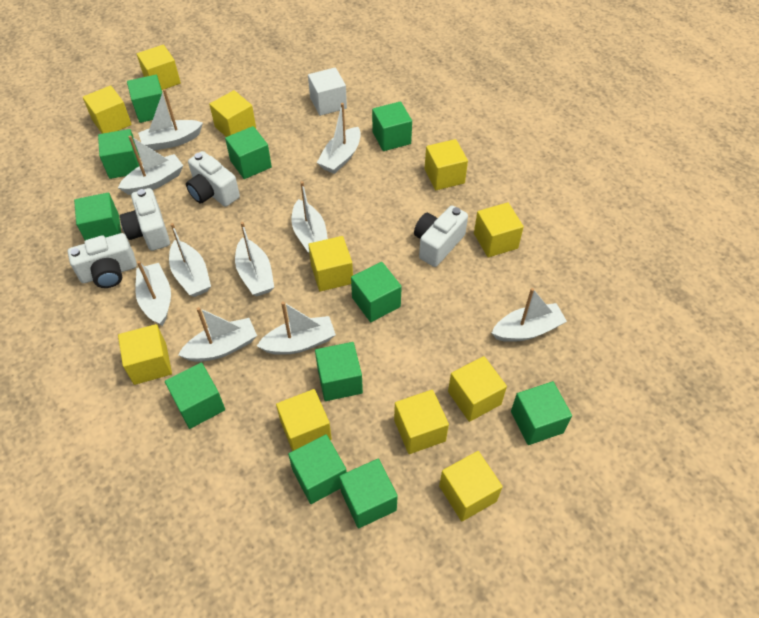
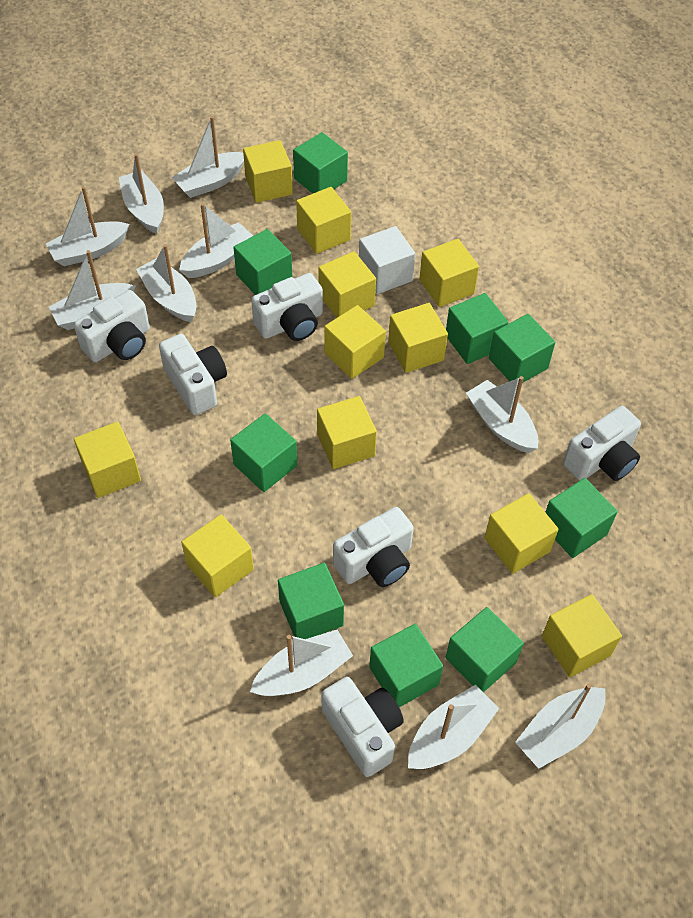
green cube: 11 -> 9
white camera: 4 -> 6

